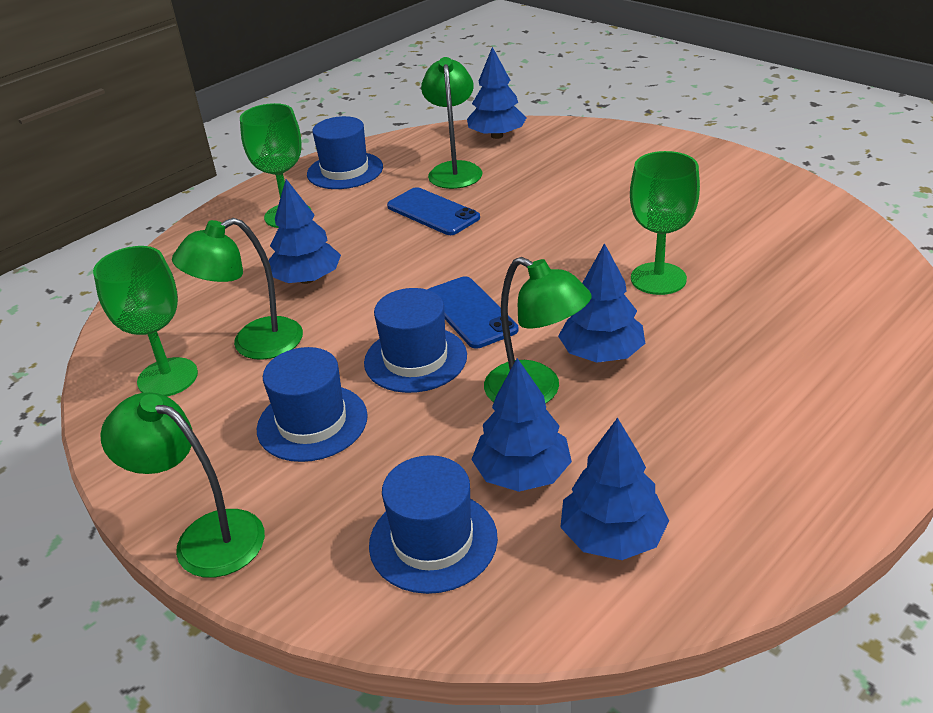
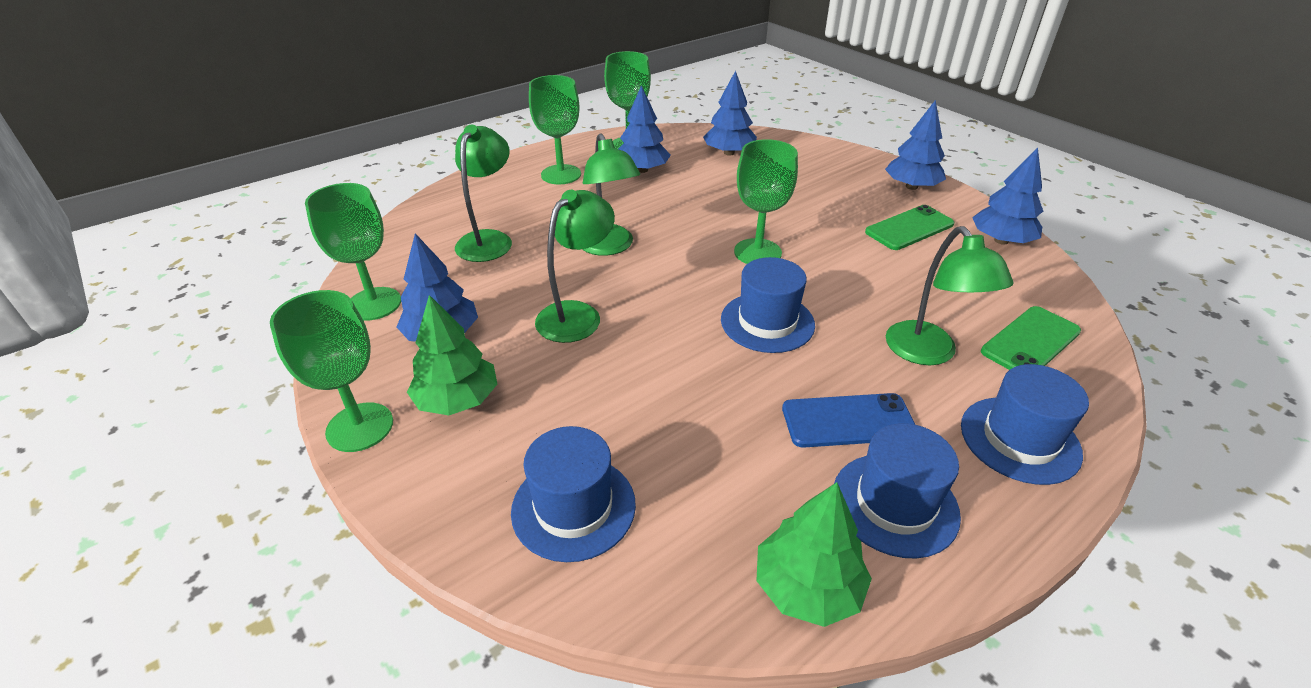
blue phone: 2 -> 1
green goblet: 3 -> 5
green phone: 0 -> 2
green tree: 0 -> 2

